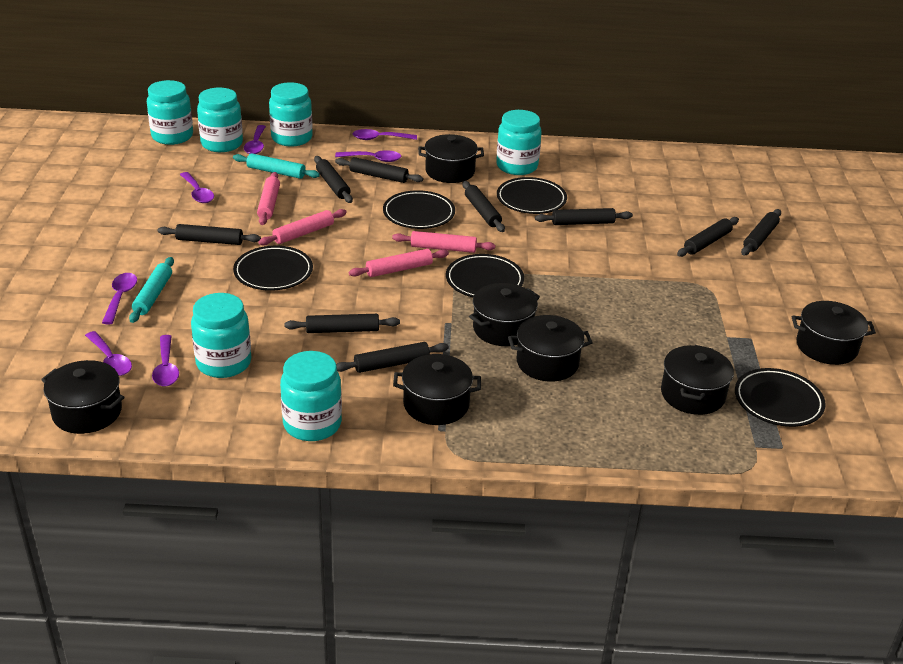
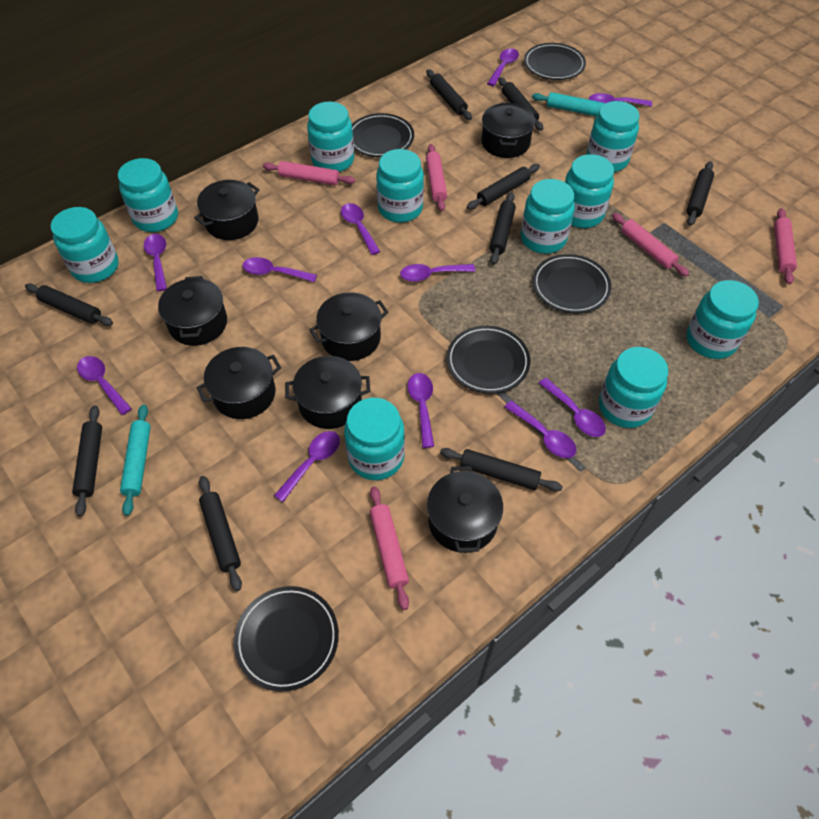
pink rolling pin: 4 -> 5
purple spoon: 7 -> 11
turquoise jar: 6 -> 10

